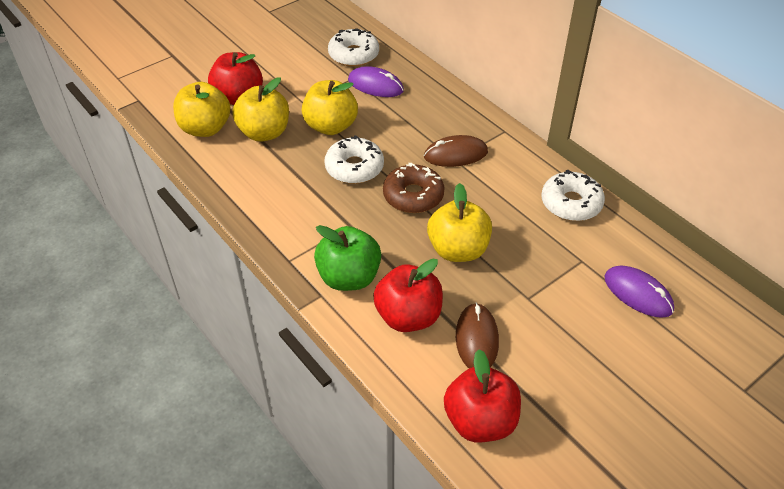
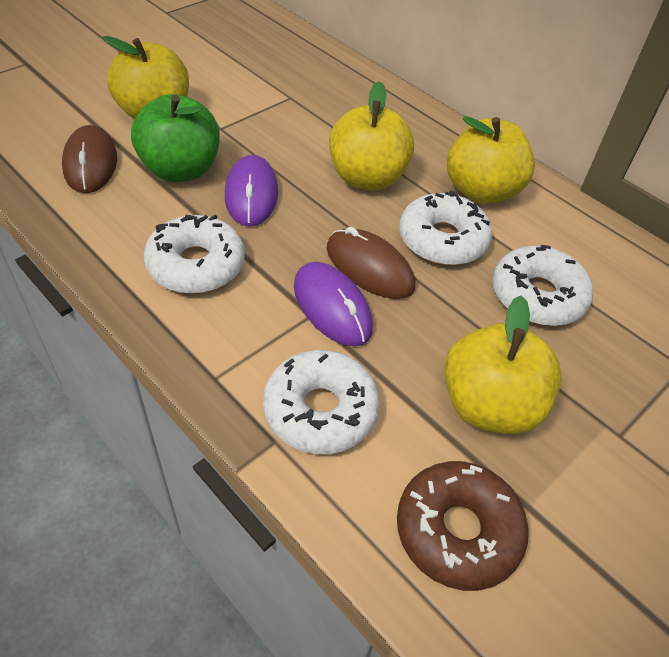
red apple: 3 -> 0
white donut: 3 -> 4

